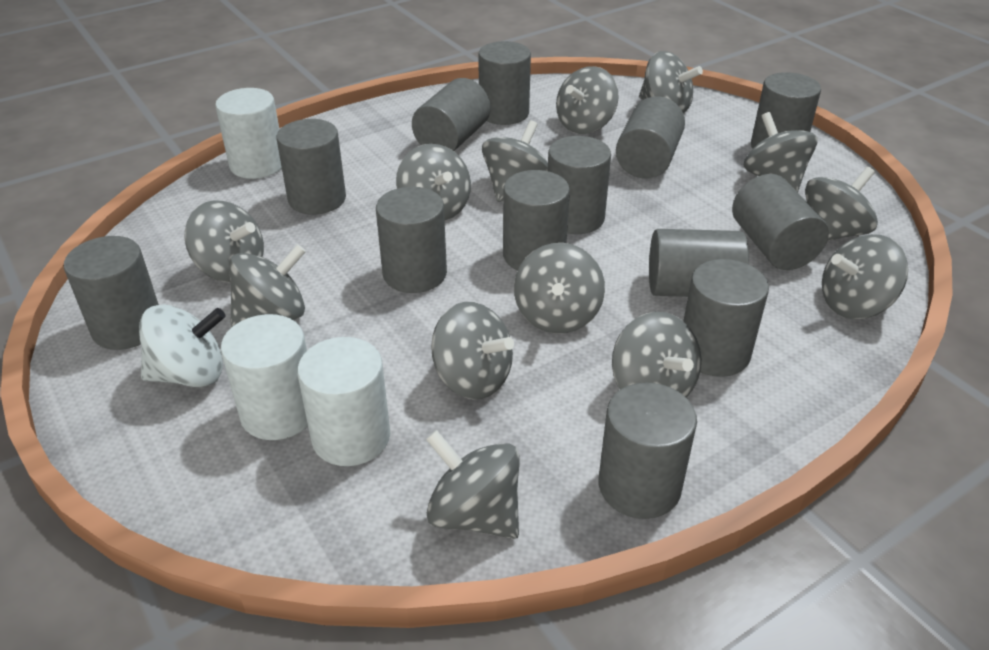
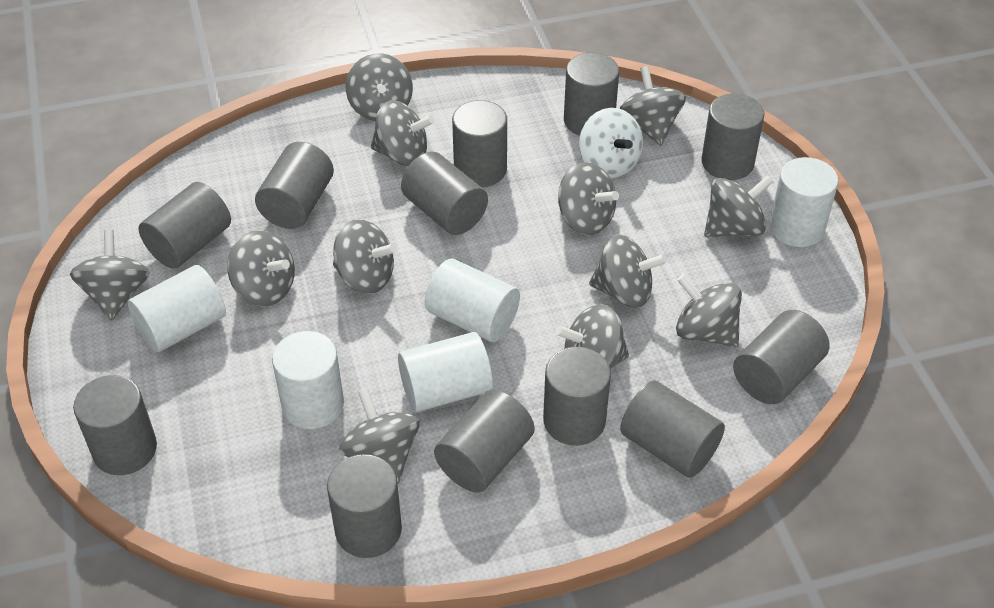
grey cylinder: 13 -> 12
grey spinning top: 13 -> 12
white cylinder: 3 -> 5

